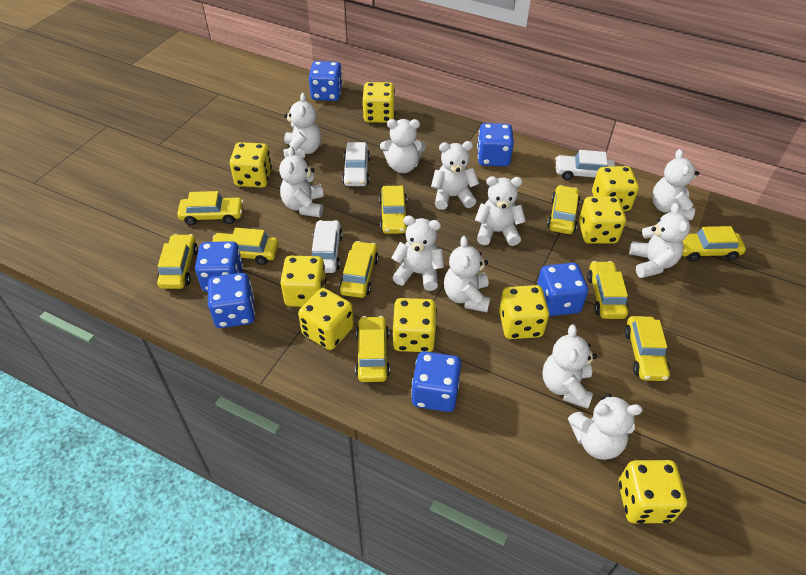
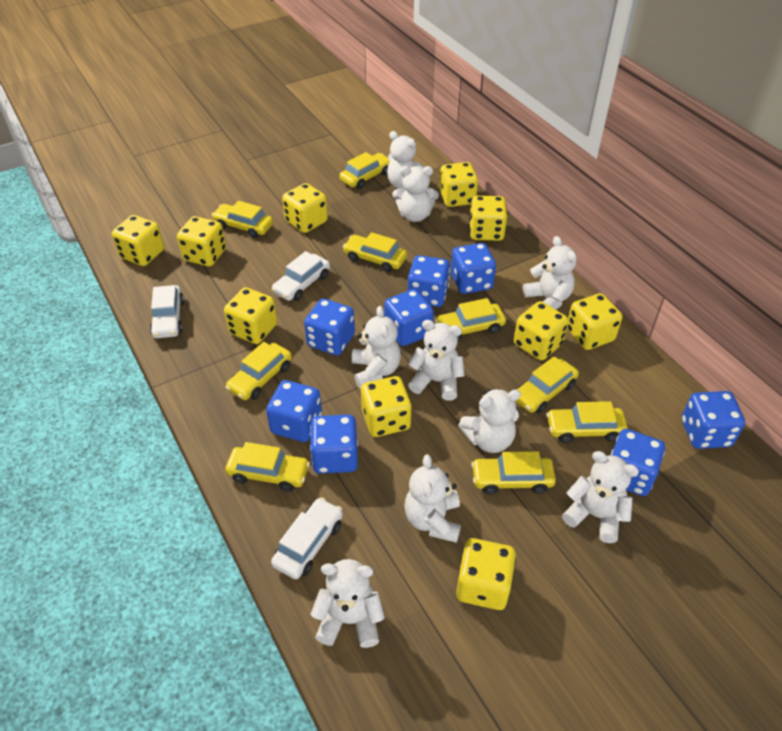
blue dice: 6 -> 8
white teddy bear: 11 -> 9
yellow car: 10 -> 9
yellow dice: 9 -> 10

